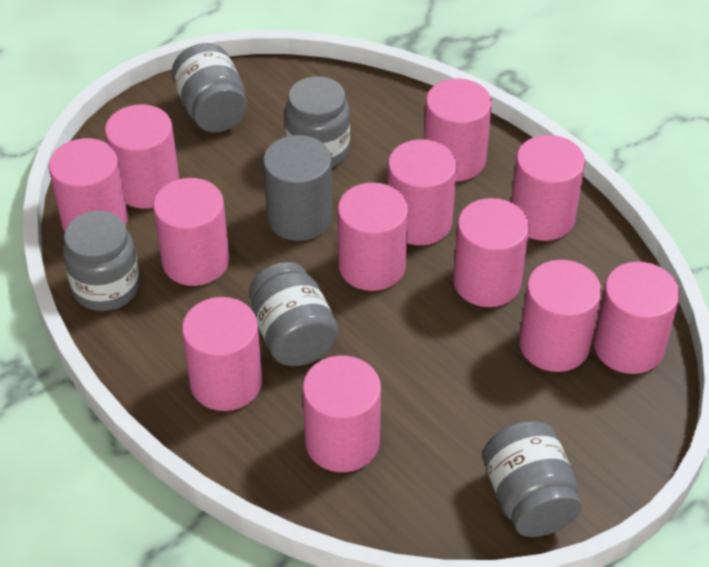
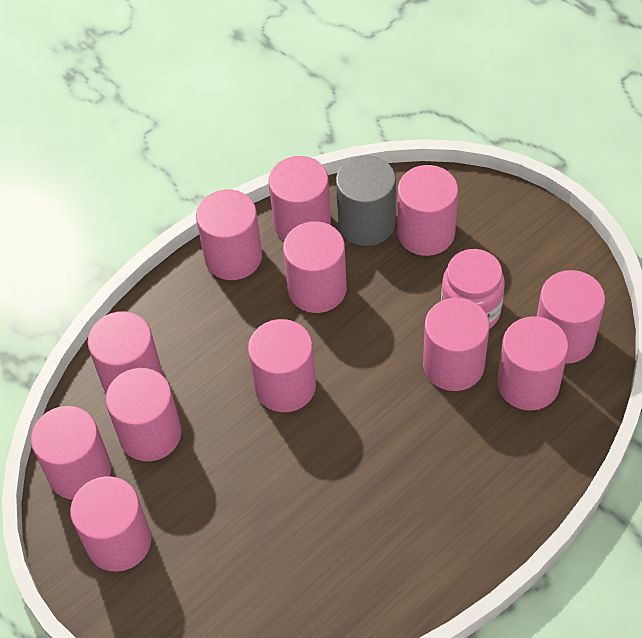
grey jar: 5 -> 0
pink jar: 0 -> 1

